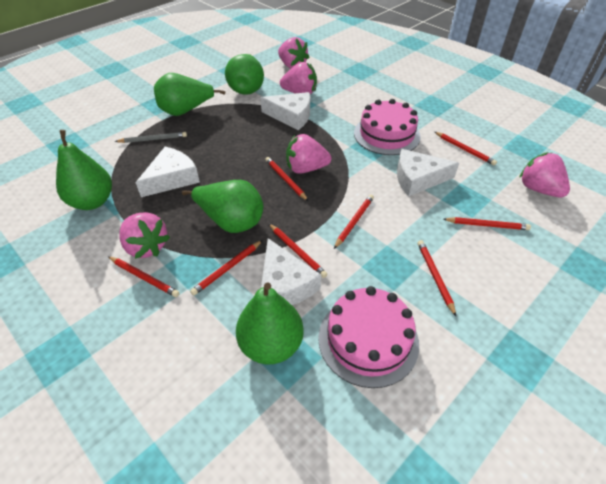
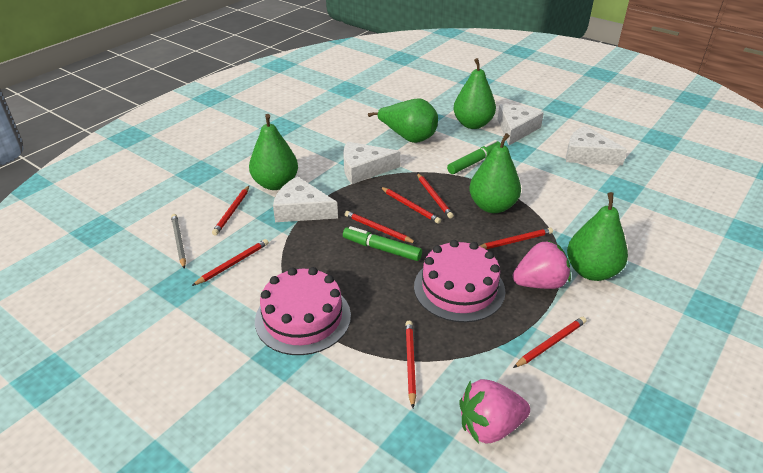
green marker: 0 -> 2
pink strawberry: 5 -> 2

